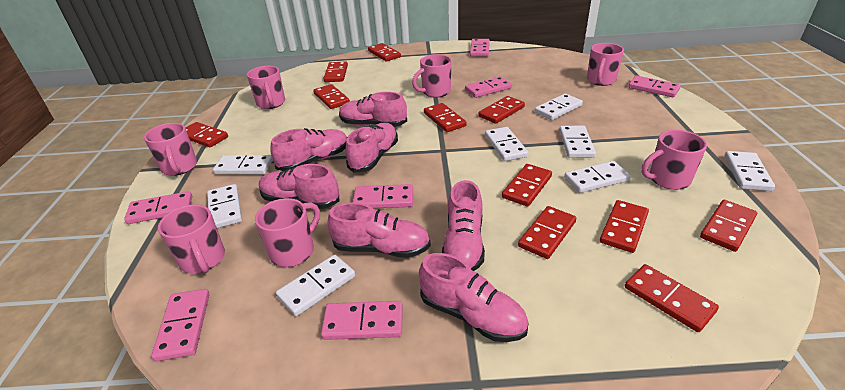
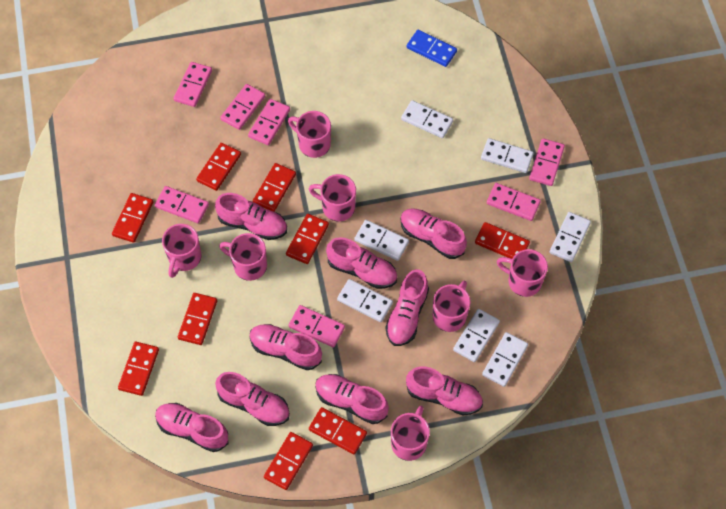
blue domino: 0 -> 1
pink shoe: 7 -> 9
red domino: 11 -> 9
white domino: 8 -> 7

